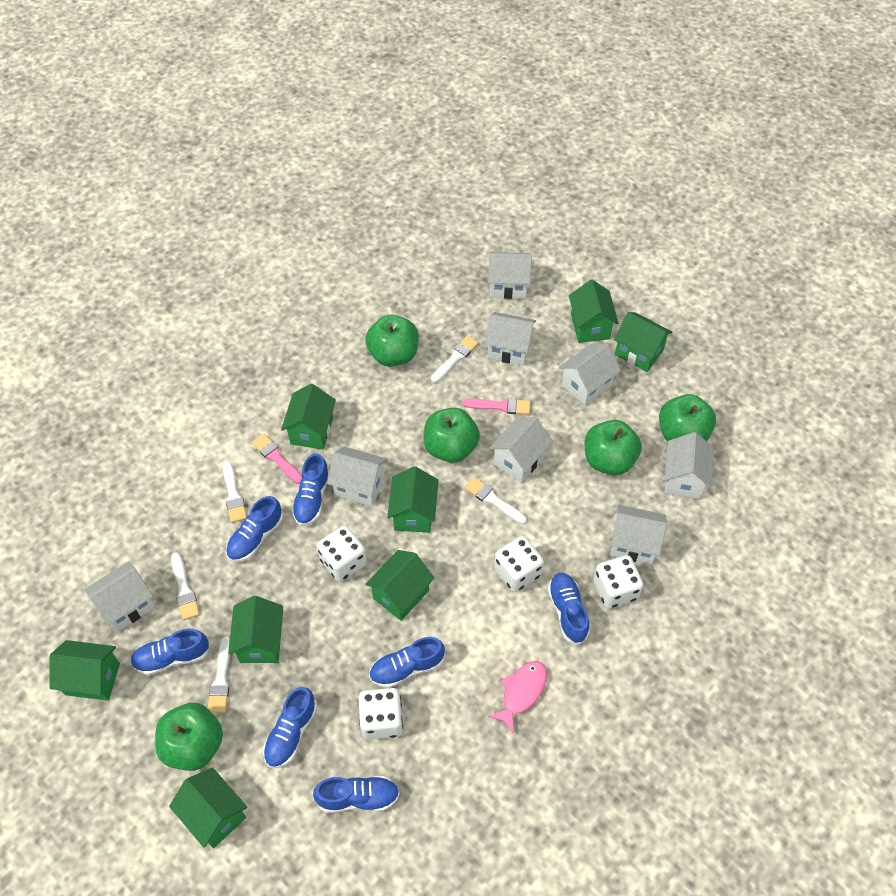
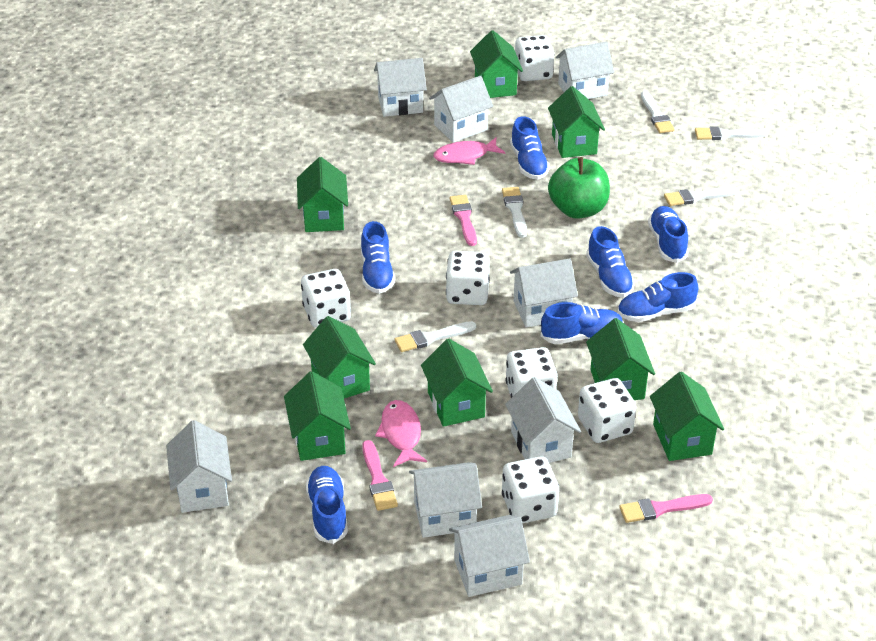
green apple: 5 -> 1
pink brush: 2 -> 3
pink fish: 1 -> 2
white dice: 4 -> 6

